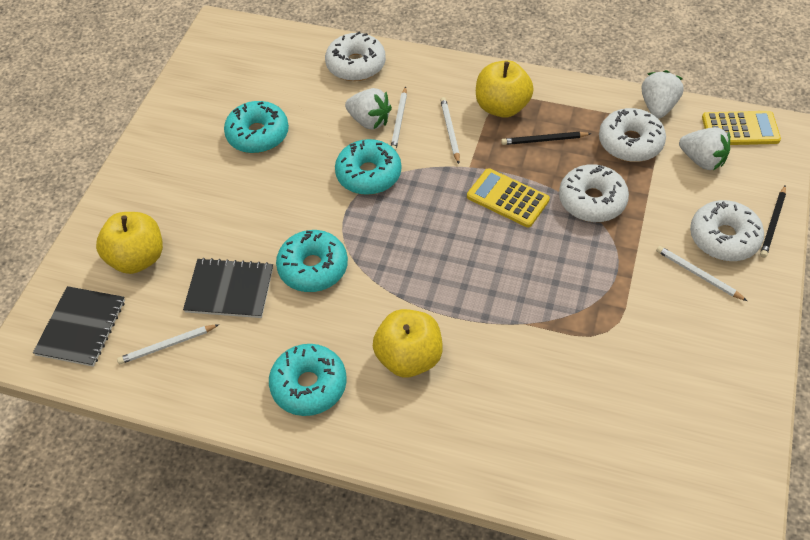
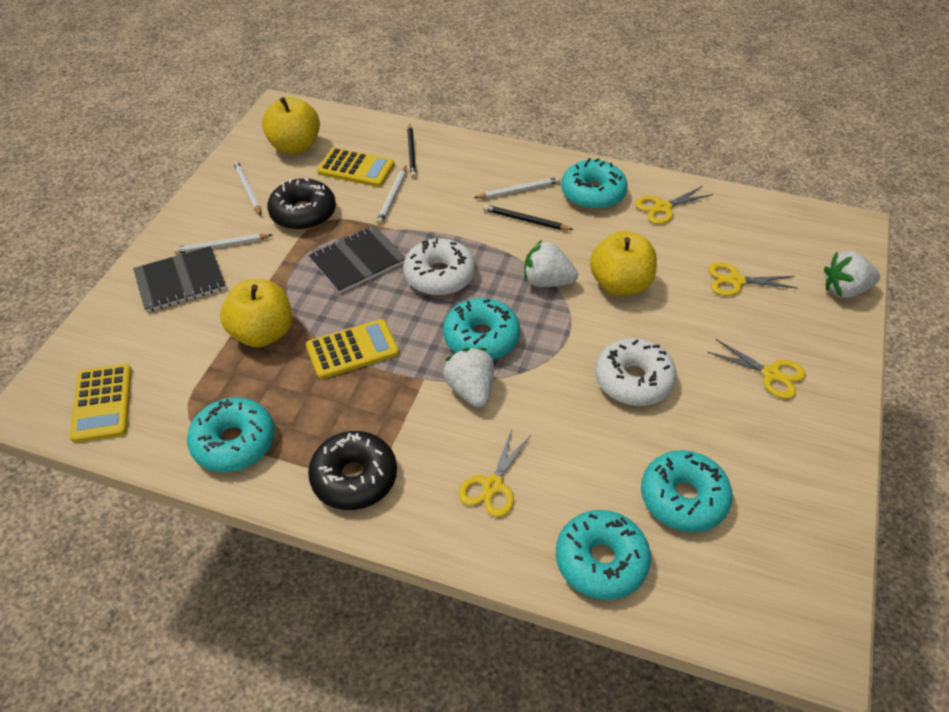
black donut: 0 -> 2
turquoise donut: 4 -> 5
white donut: 4 -> 2
yellow calculator: 2 -> 3
yellow scissors: 0 -> 4

